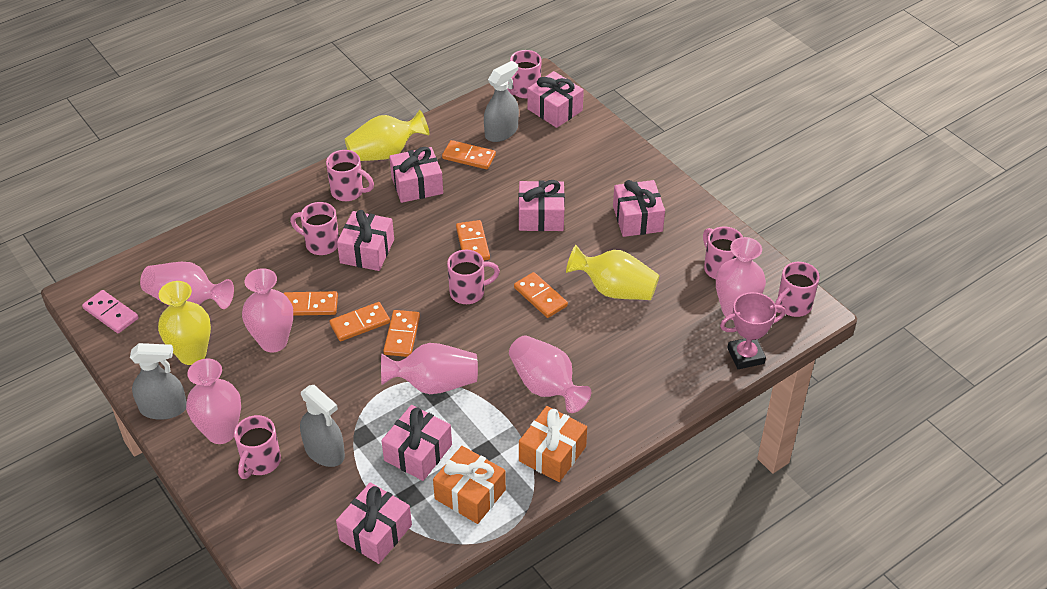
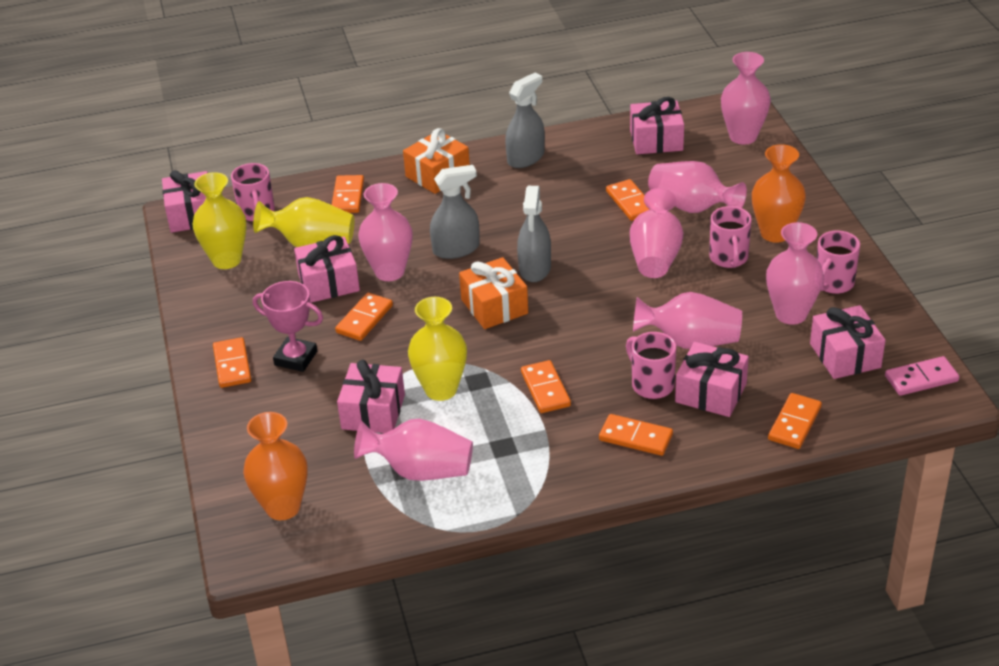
orange domino: 6 -> 7
orange vase: 0 -> 2
pink gift: 7 -> 6
pink mug: 7 -> 4
pink vase: 6 -> 7

